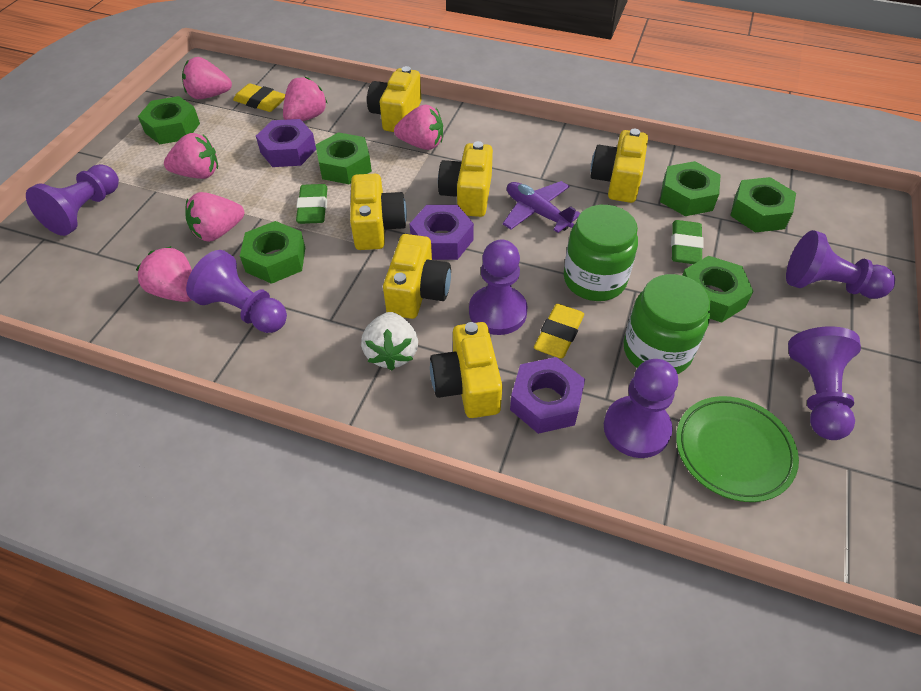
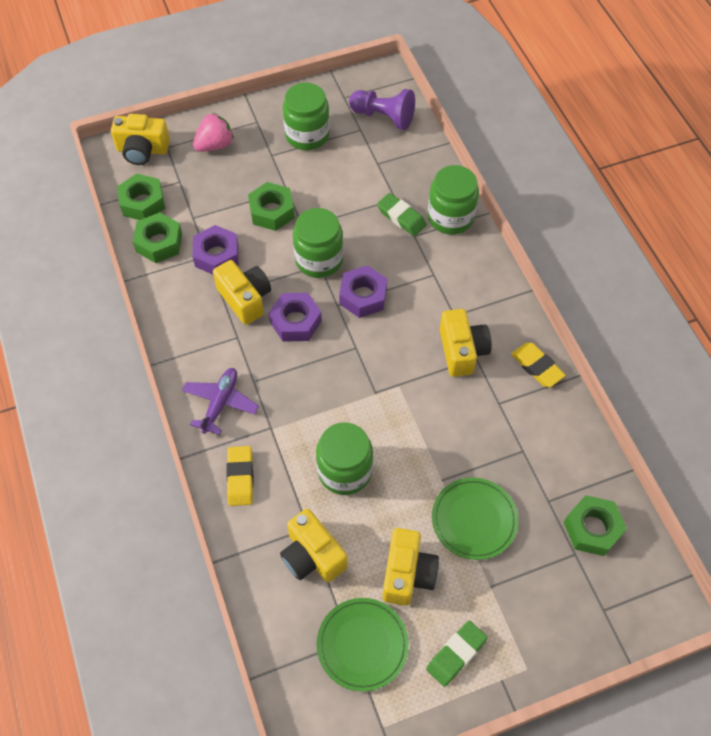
green jar: 2 -> 4
green nut: 6 -> 4
green plate: 1 -> 2
pink strawberry: 6 -> 1
purple pawn: 6 -> 1
white strawberry: 1 -> 0
yellow camera: 6 -> 5

